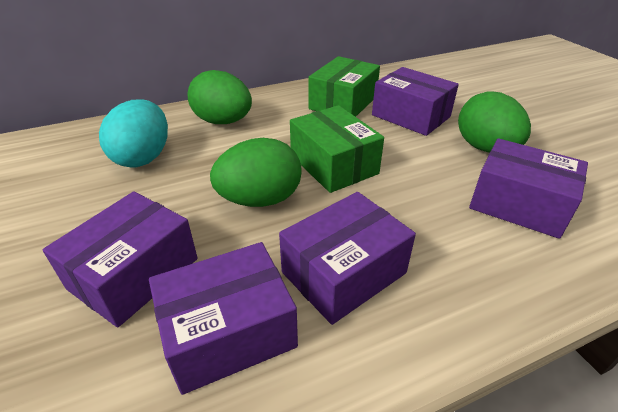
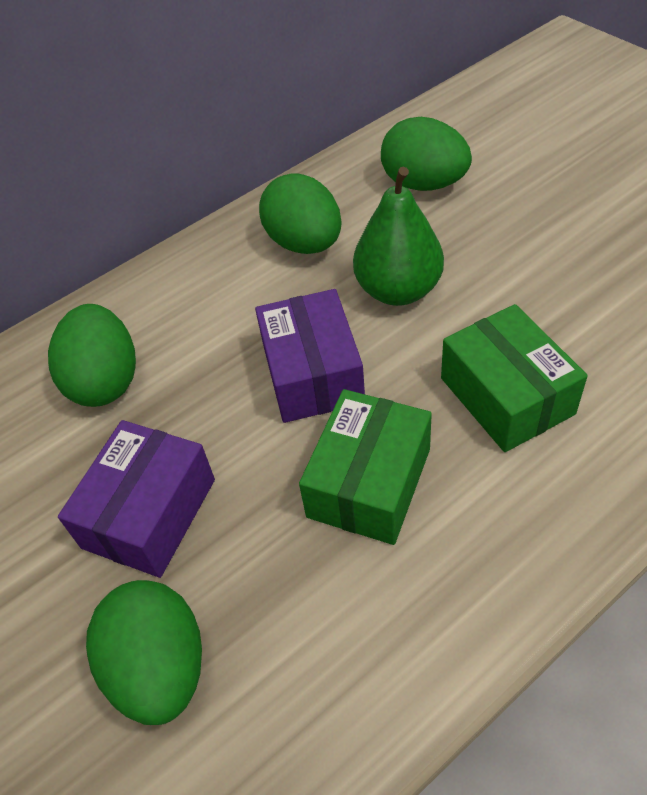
green egg: 3 -> 4
green pear: 0 -> 1
purple box: 5 -> 2
turquoise egg: 1 -> 0

